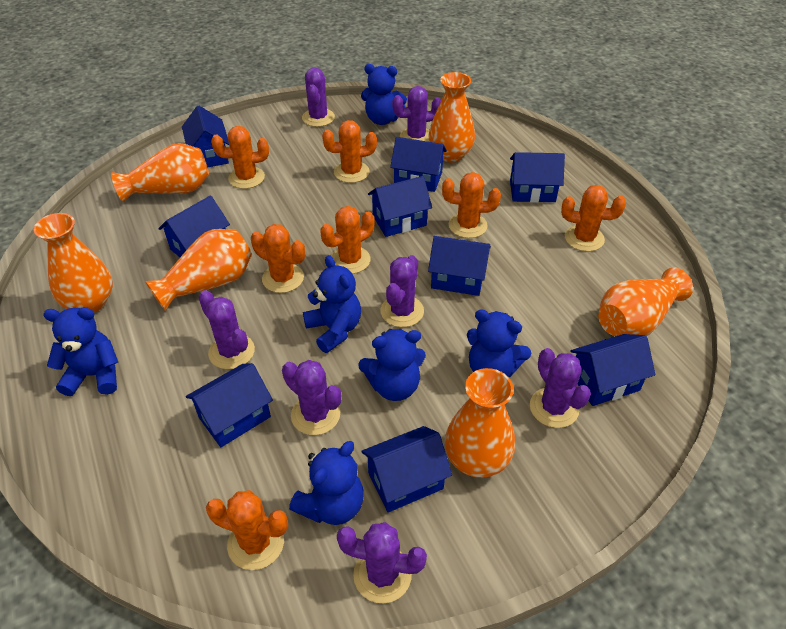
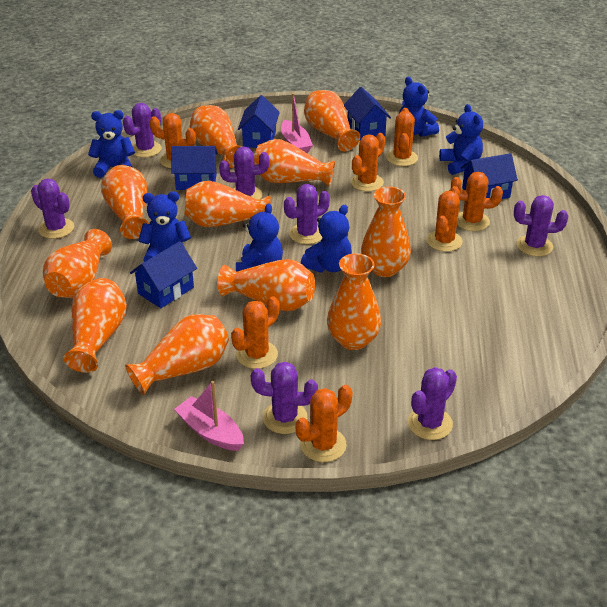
blue house: 9 -> 5
orange vase: 6 -> 11
pink boat: 0 -> 2

